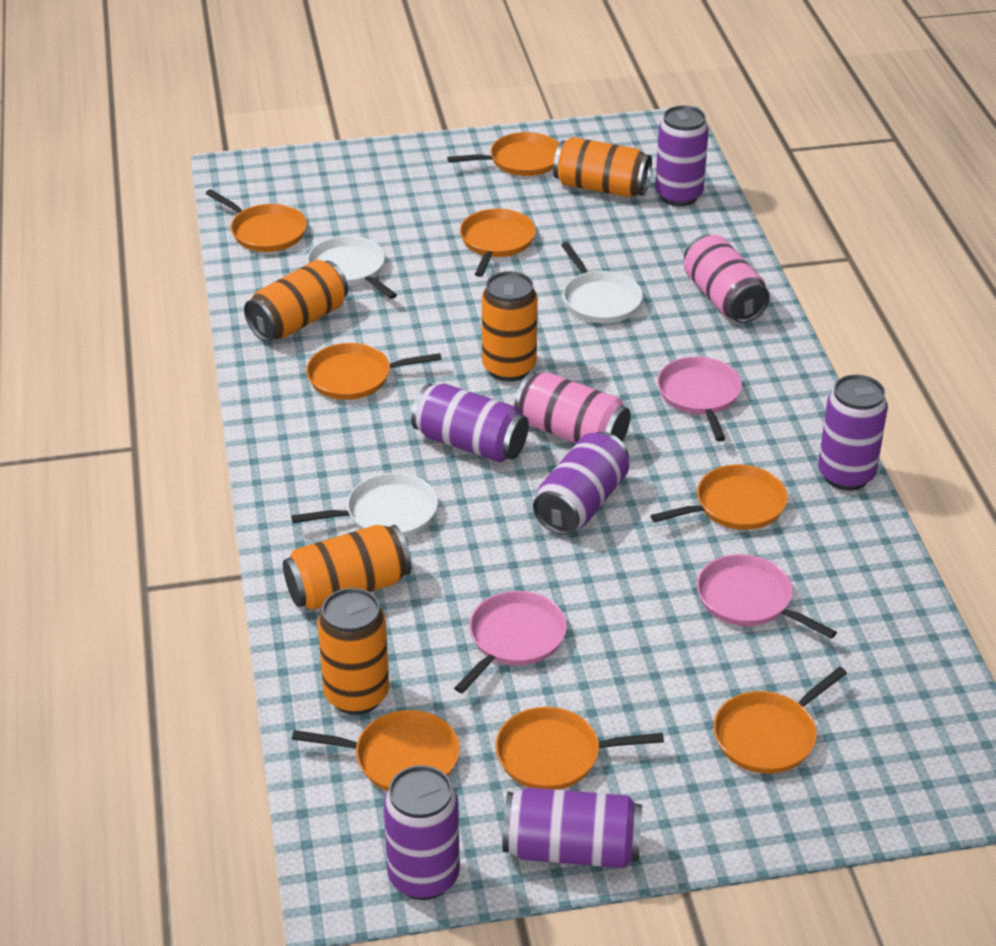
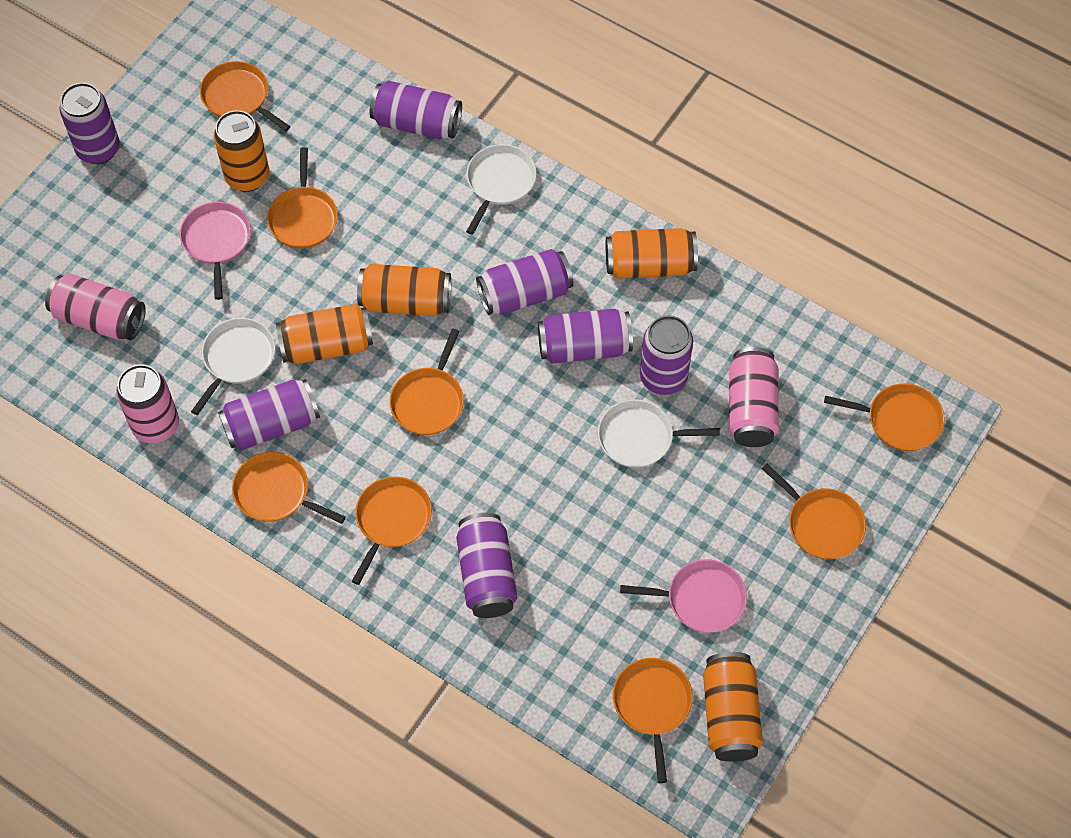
pink can: 2 -> 3
pink pan: 3 -> 2
purple can: 6 -> 7

